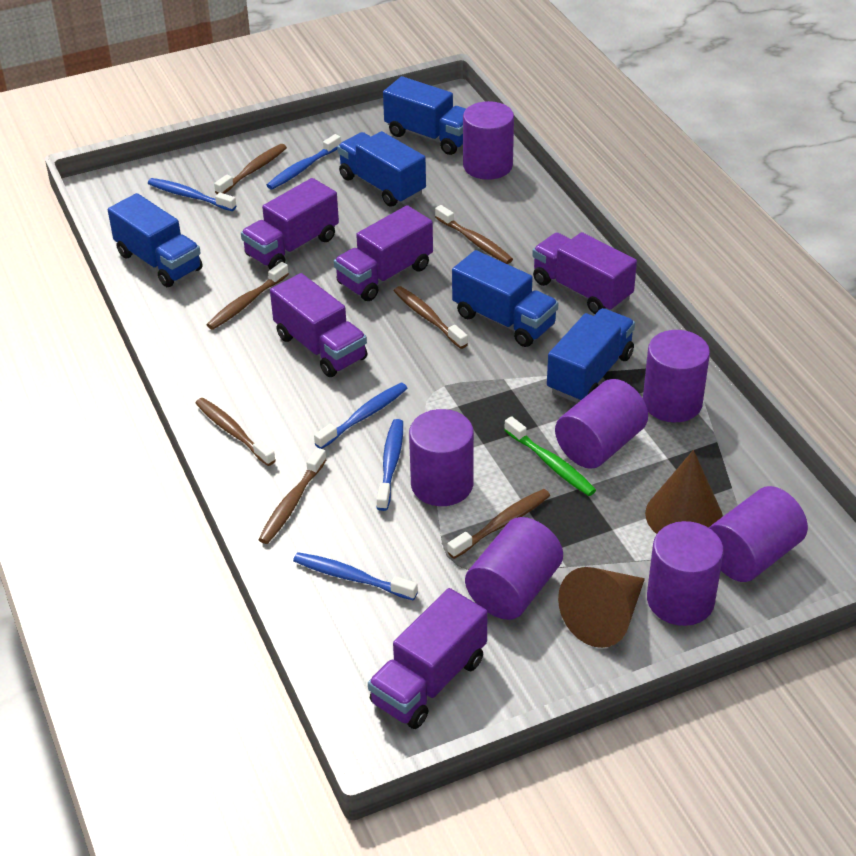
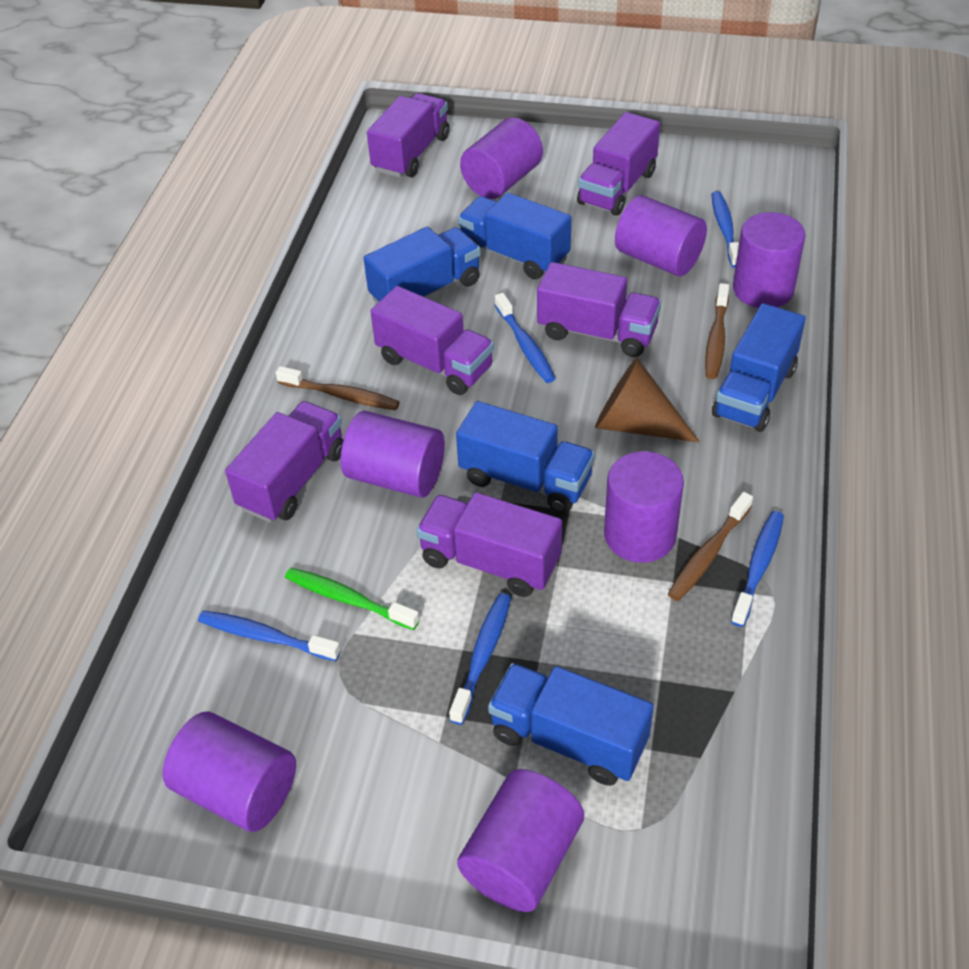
brown cone: 2 -> 1
brown toothbrush: 7 -> 3
purple truck: 5 -> 6

